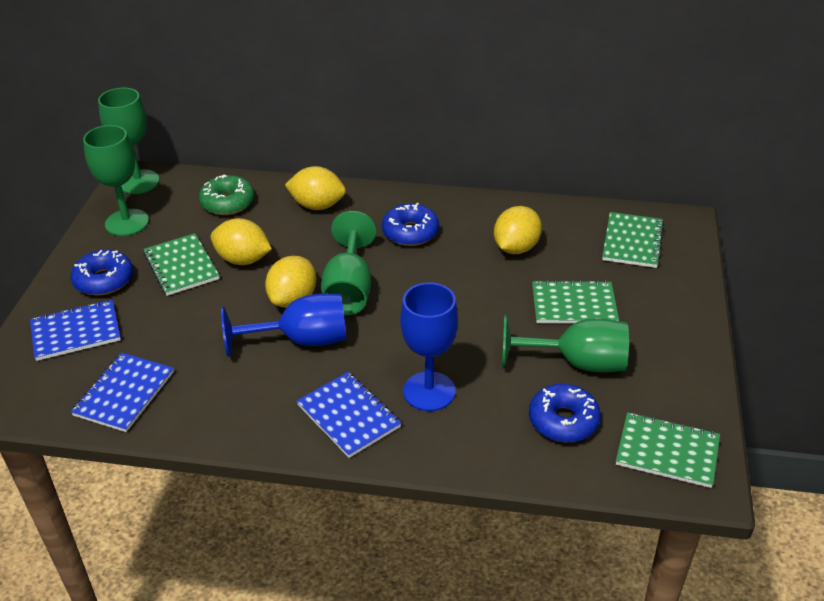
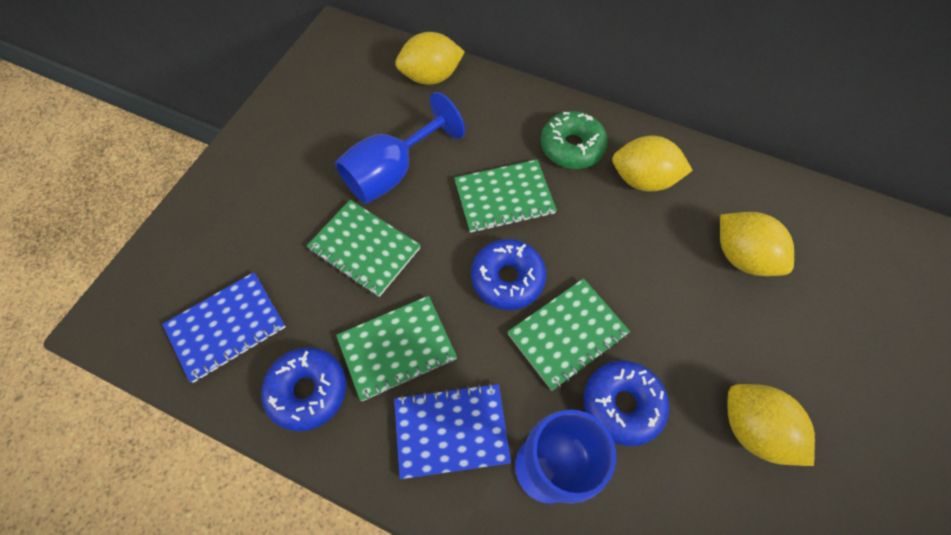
blue notebook: 3 -> 2
green goblet: 4 -> 0

